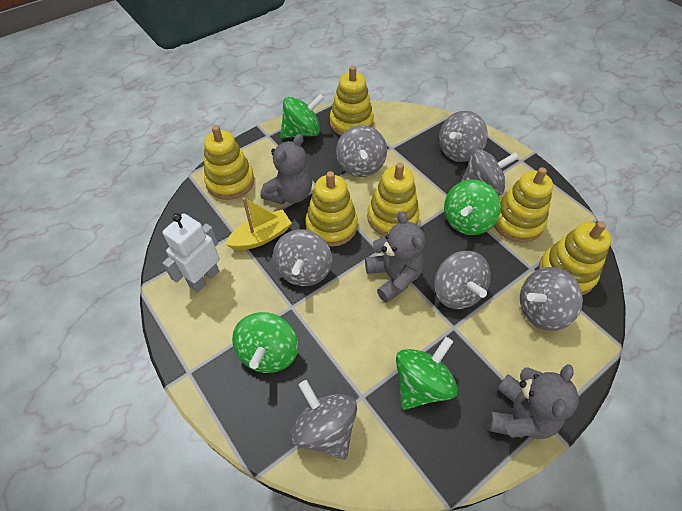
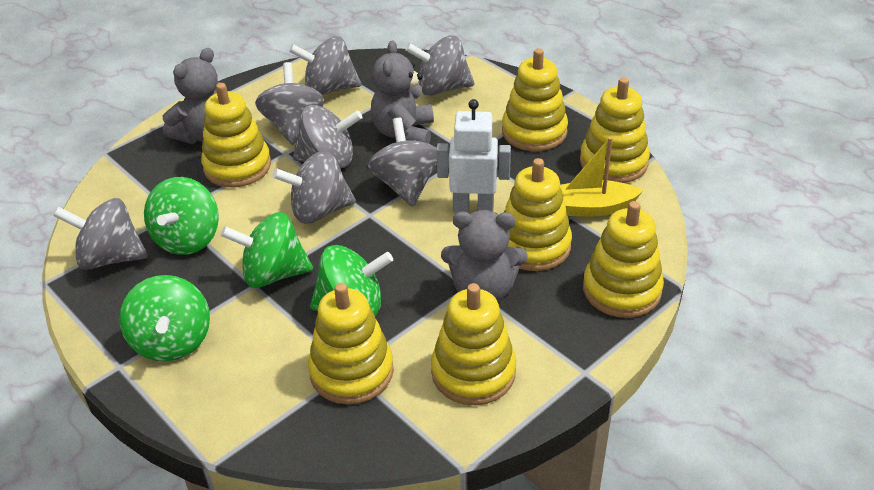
yellow stacking toy: 6 -> 7

